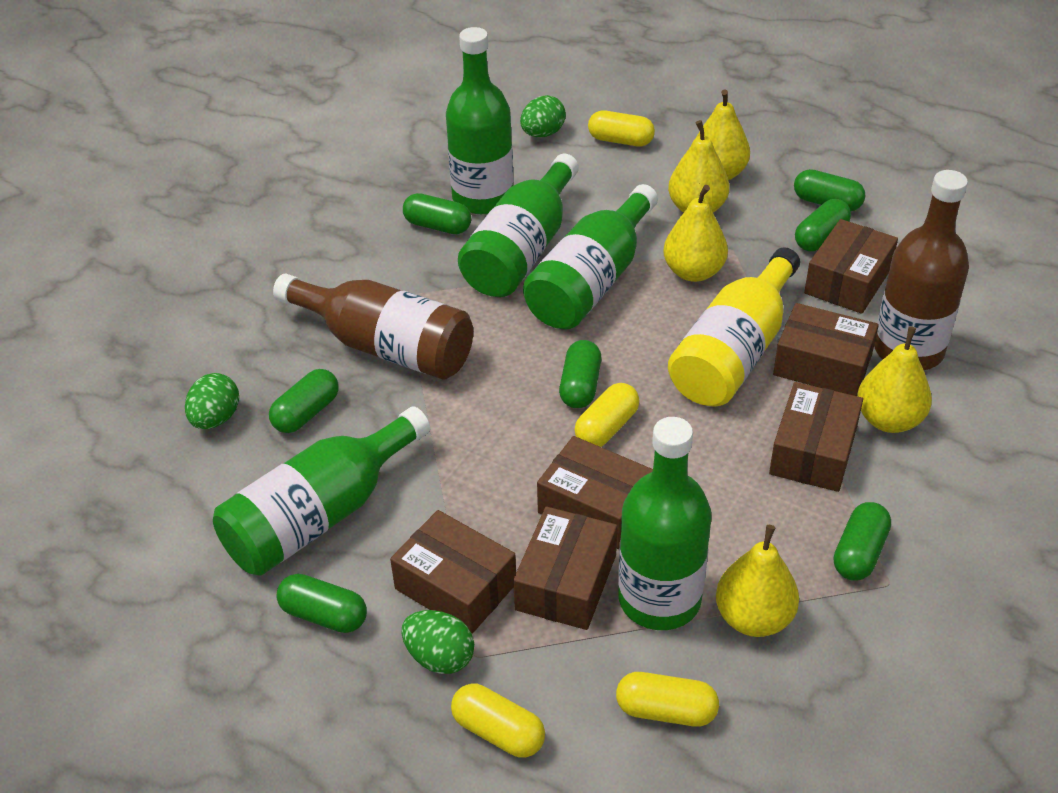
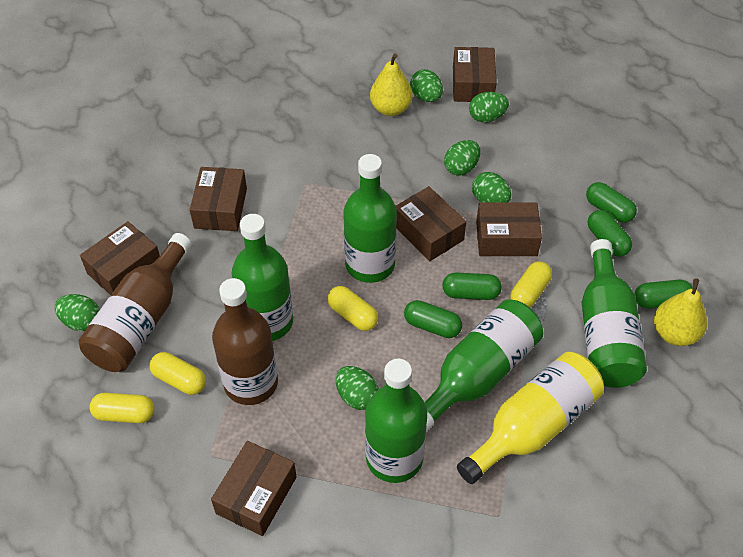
green capsule: 7 -> 5
green egg: 3 -> 6
yellow pear: 5 -> 2

